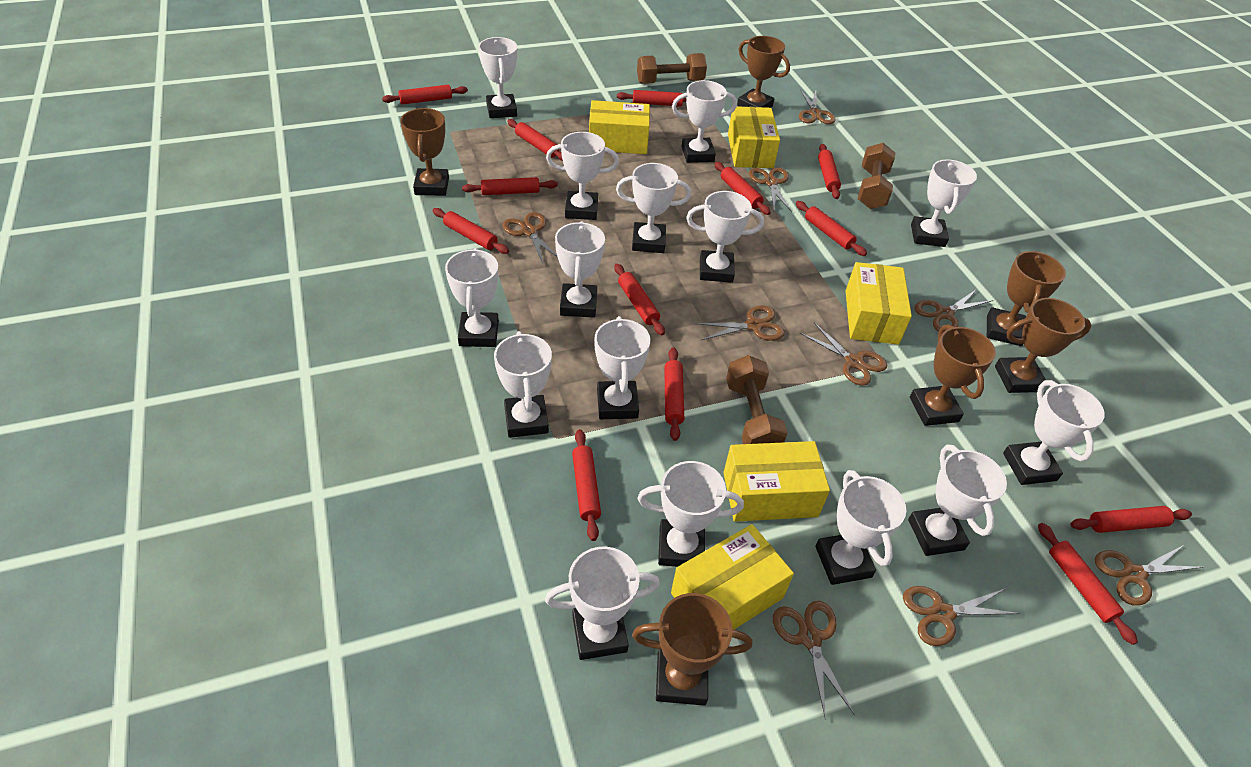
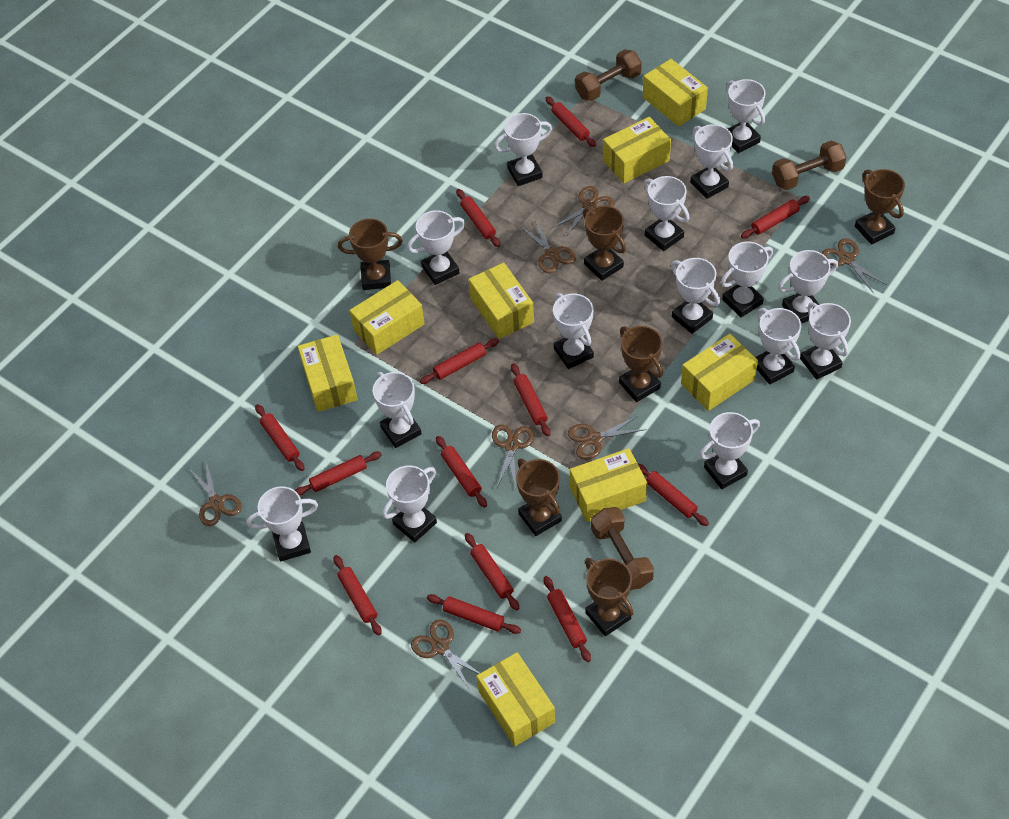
brown scissors: 9 -> 7
yellow box: 5 -> 8

